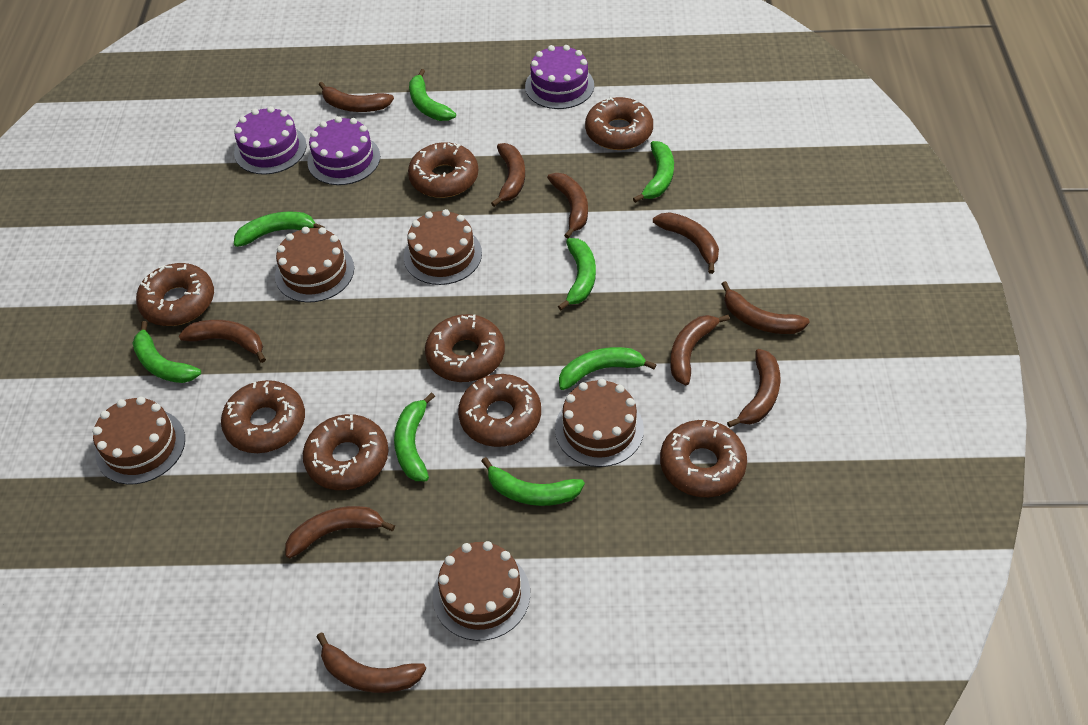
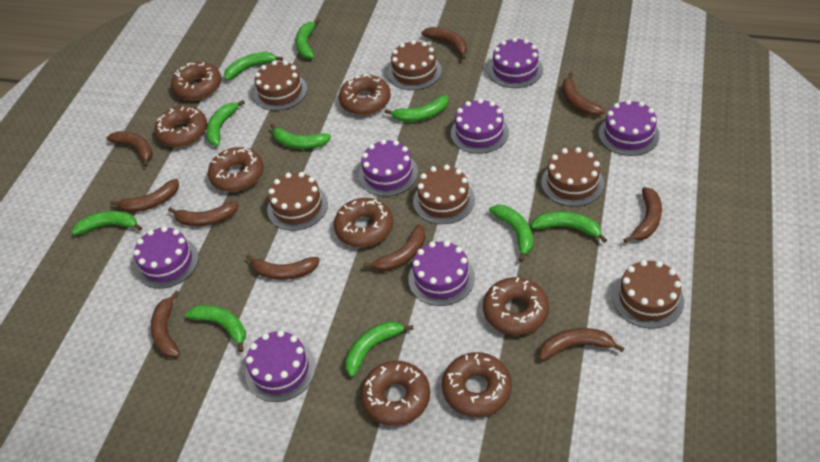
brown cake: 5 -> 6
green banana: 8 -> 10
purple cake: 3 -> 7

